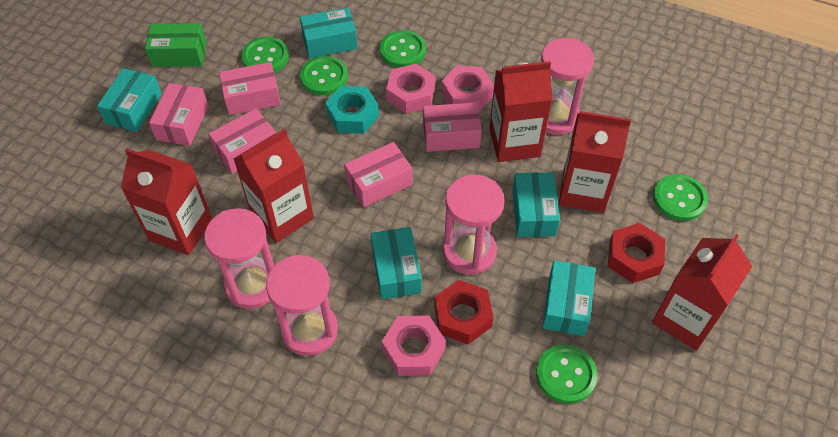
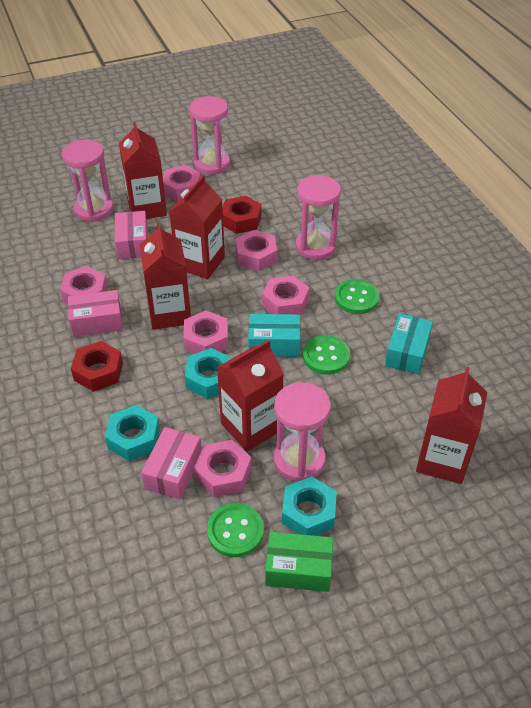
green button: 5 -> 3
pink box: 5 -> 3
pink nut: 3 -> 6
turquoise box: 5 -> 2
turquoise nut: 1 -> 3

